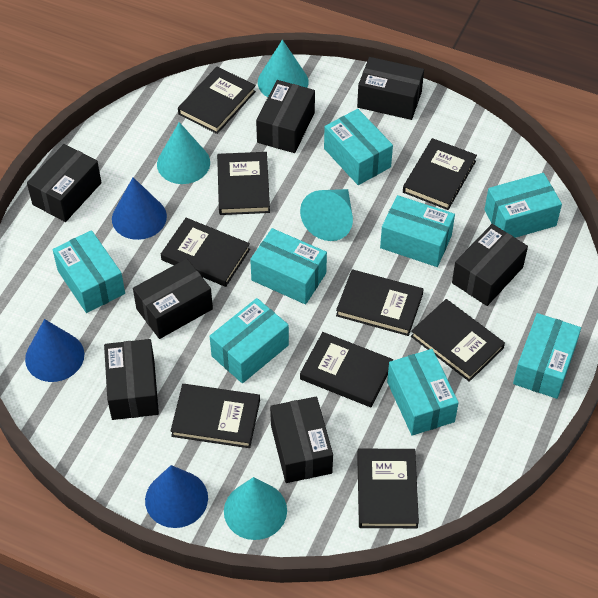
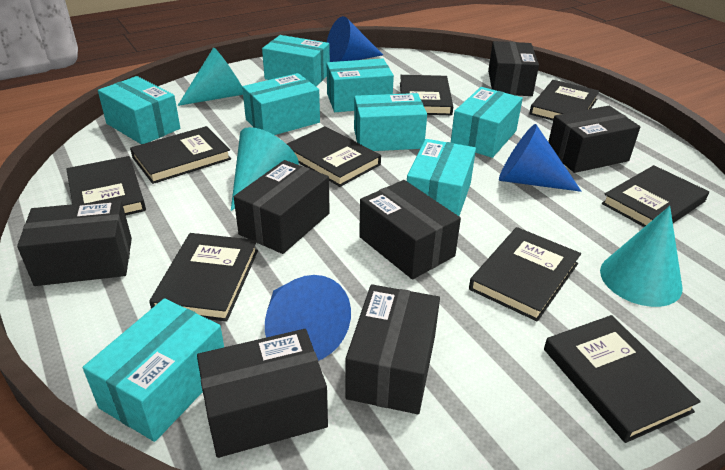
turquoise cone: 4 -> 3

